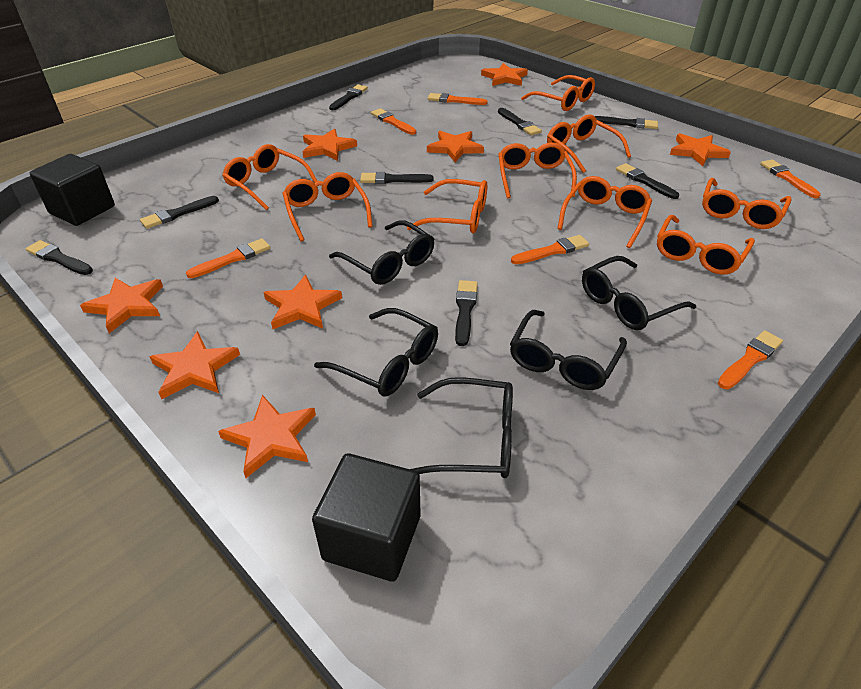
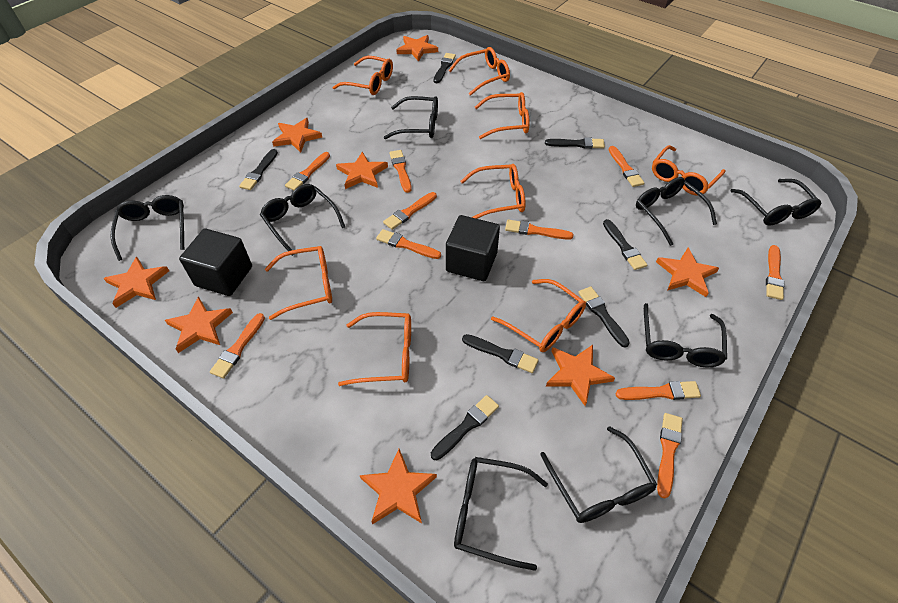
black brush: 8 -> 7
black glasses: 5 -> 8
orange brush: 6 -> 10
orange glasses: 9 -> 8

